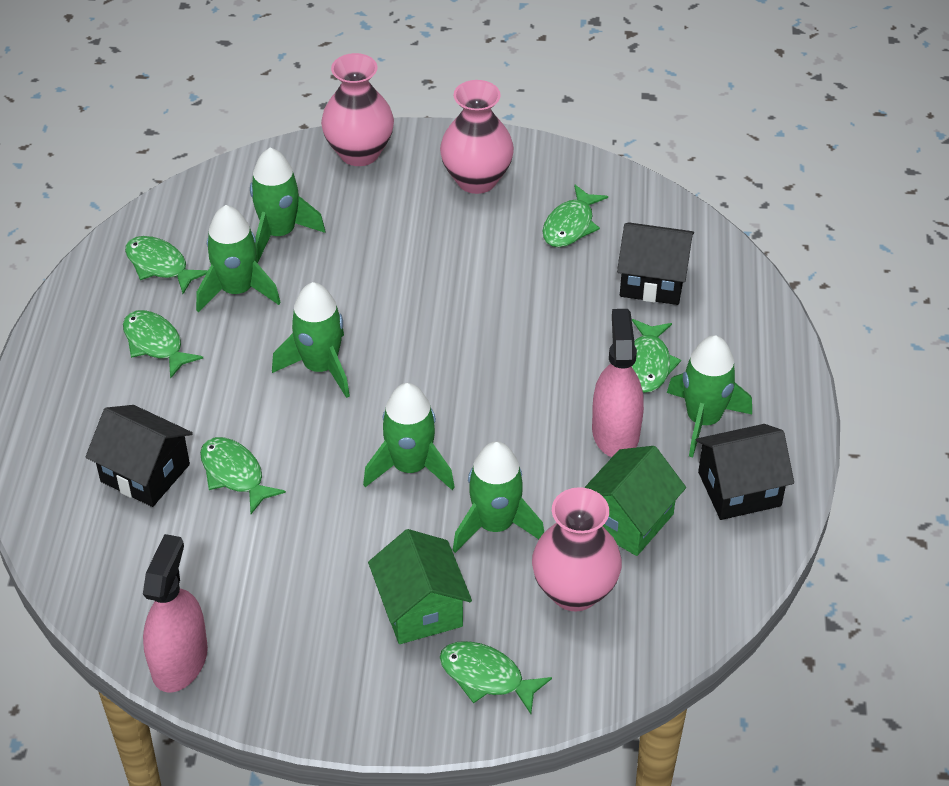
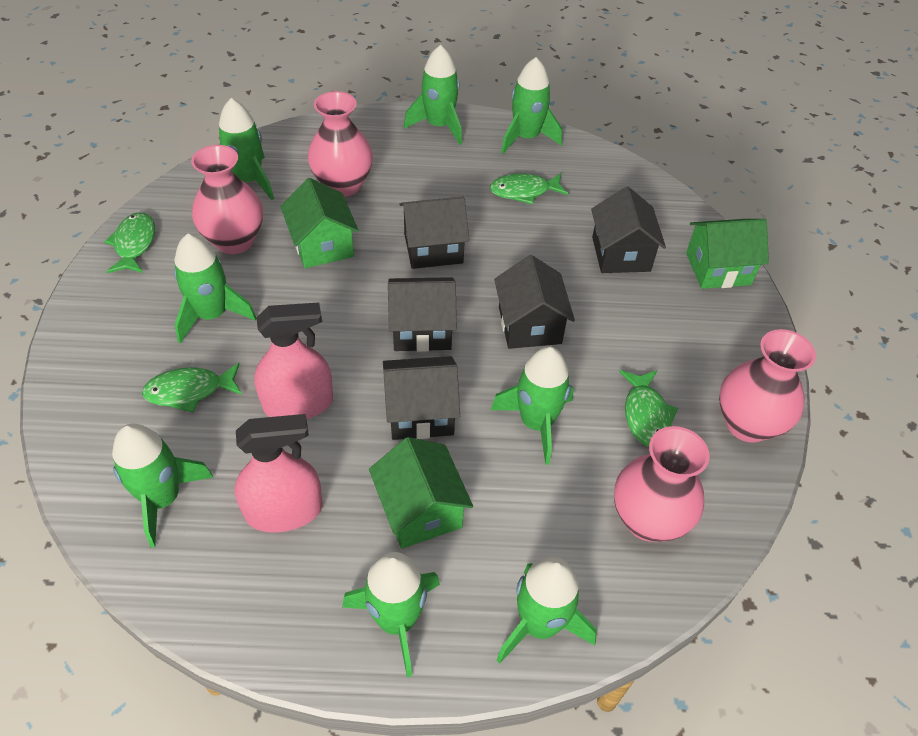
black house: 3 -> 5
green fish: 6 -> 4
green house: 2 -> 3
green rocket: 6 -> 8
pink vase: 3 -> 4

